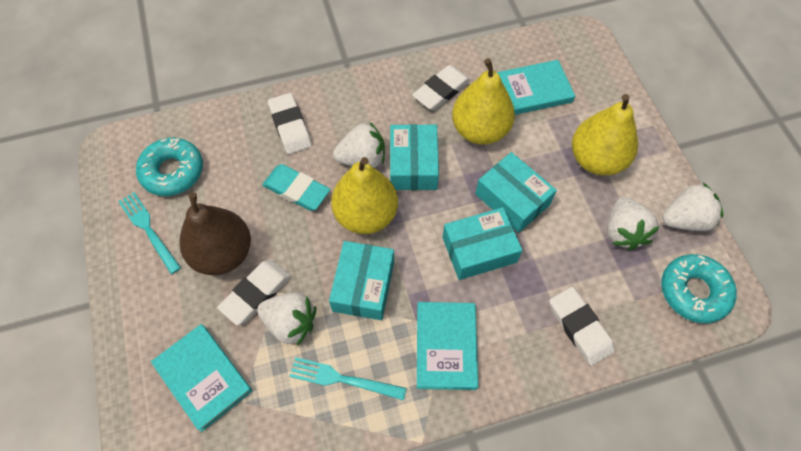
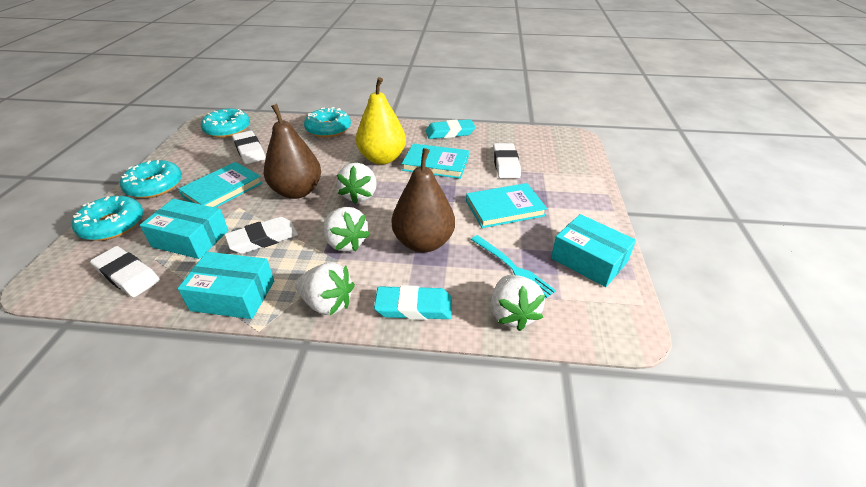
brown pear: 1 -> 2
turquoise box: 4 -> 3
turquoise donut: 2 -> 4
turquoise eraser: 1 -> 2
turquoise fork: 2 -> 1
yellow pear: 3 -> 1

